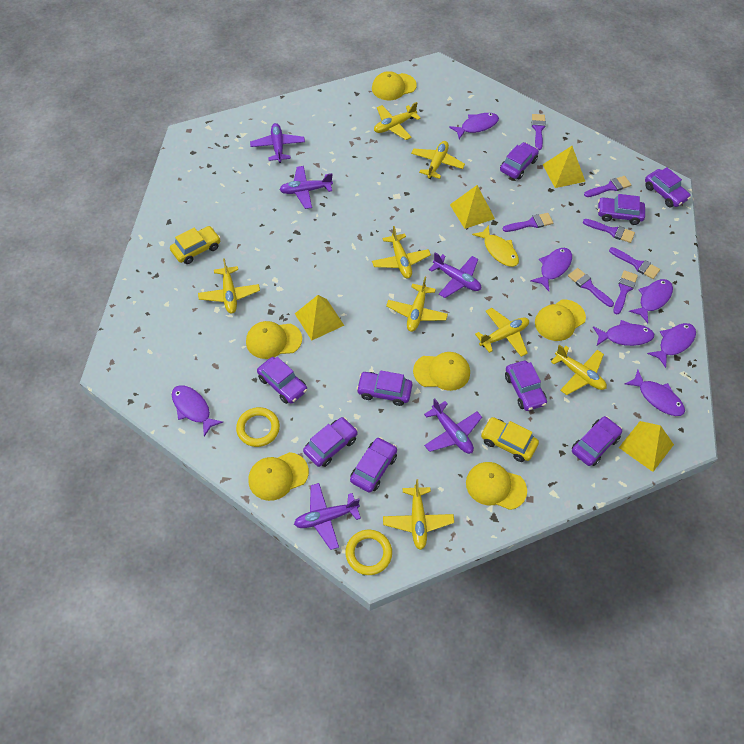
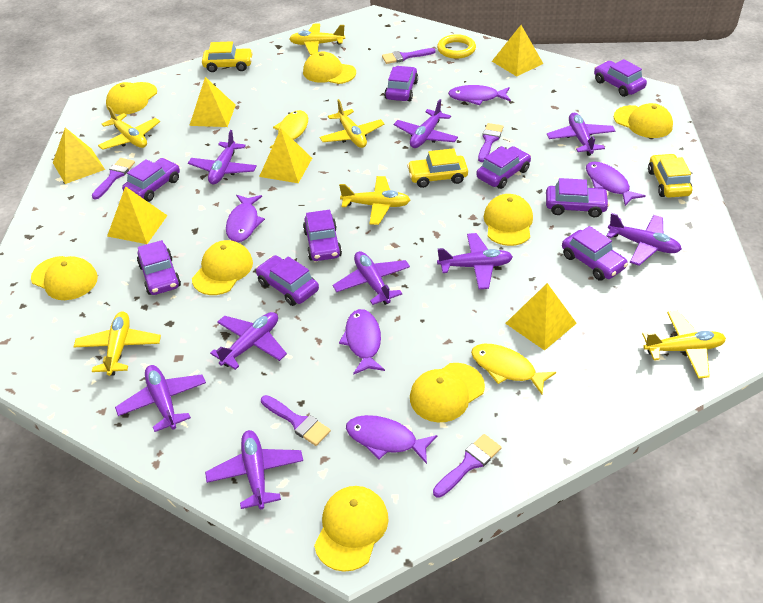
purple brush: 7 -> 5
purple fish: 7 -> 5
purple plane: 5 -> 9
yellow cap: 6 -> 8
yellow car: 2 -> 3
yellow fish: 1 -> 2
yellow plane: 8 -> 6
yellow pyramid: 4 -> 6
yellow ring: 2 -> 1

